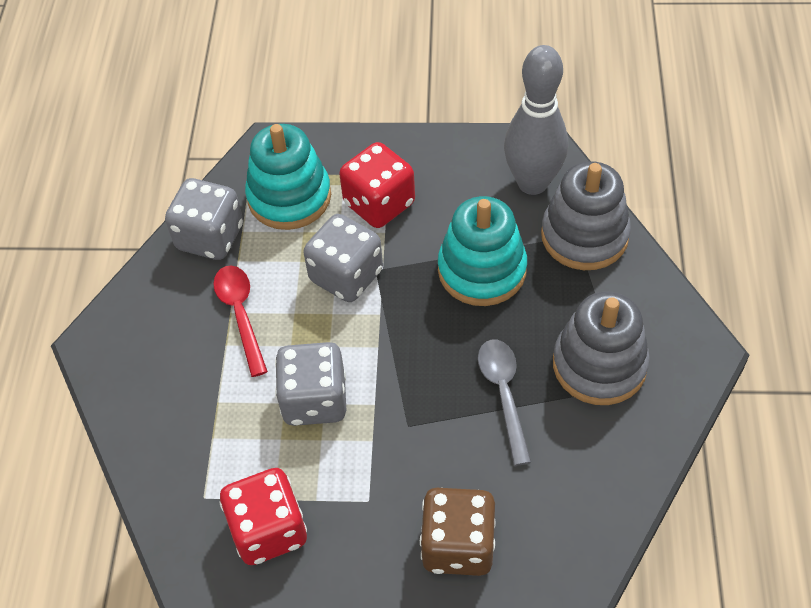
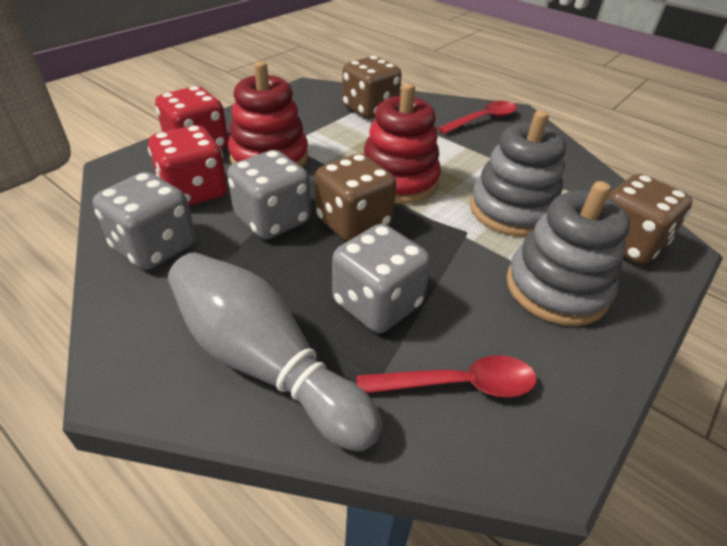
brown dice: 1 -> 3
grey spoon: 1 -> 0
red spoon: 1 -> 2
red stacking toy: 0 -> 2
turquoise stacking toy: 2 -> 0

